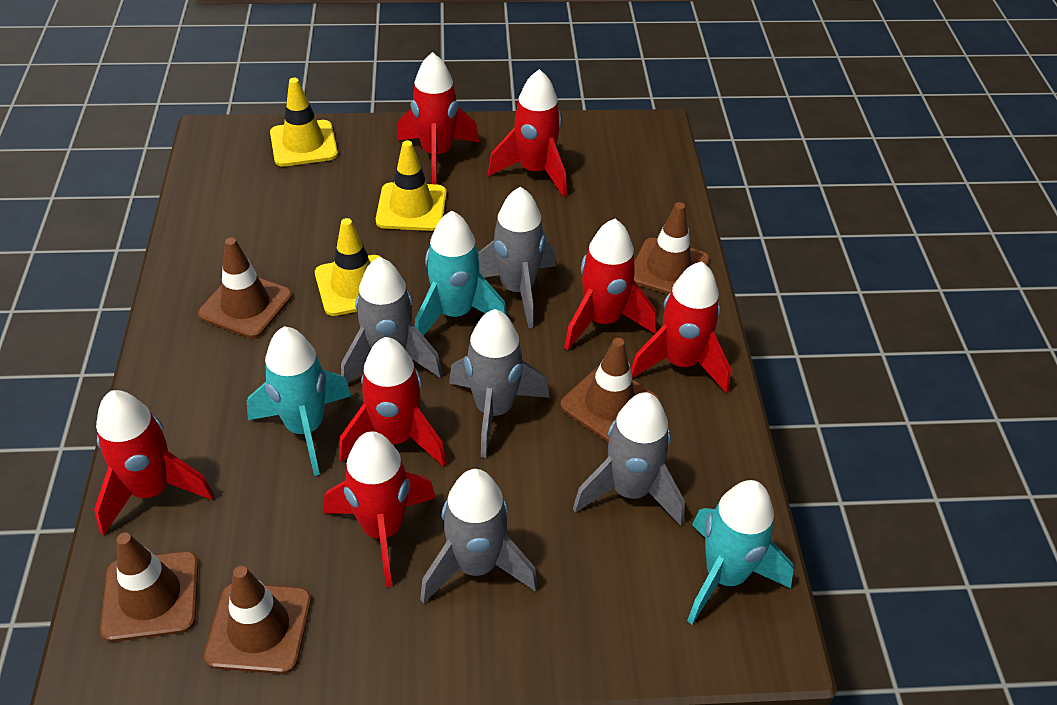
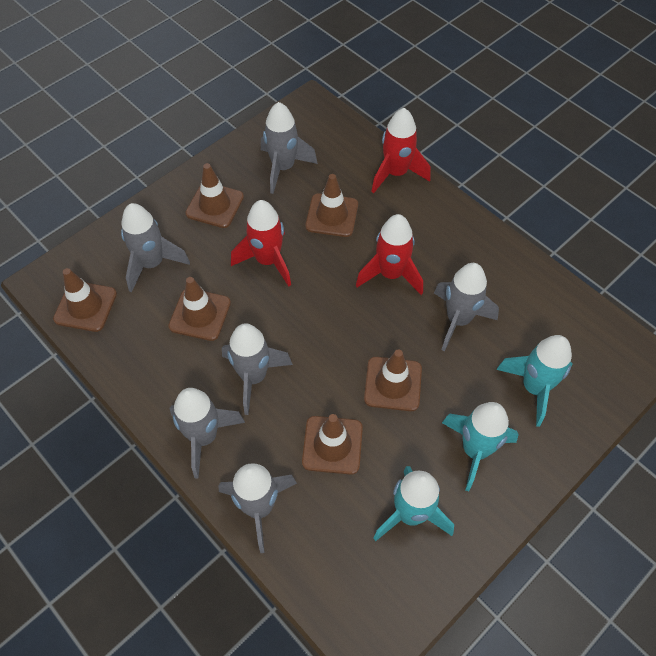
brown traffic cone: 5 -> 6
grey rocket: 5 -> 6
red rocket: 7 -> 3
yellow traffic cone: 3 -> 0

